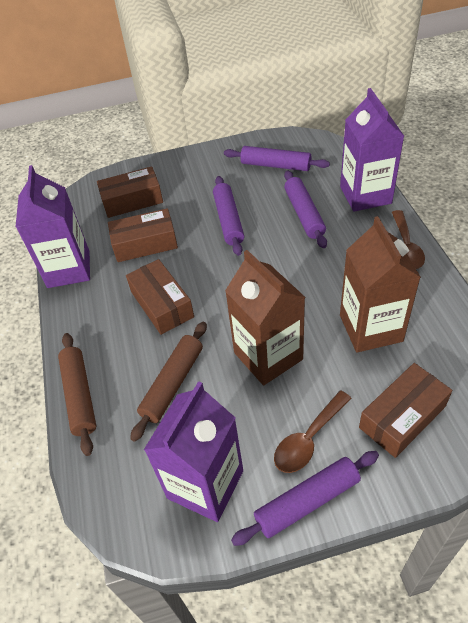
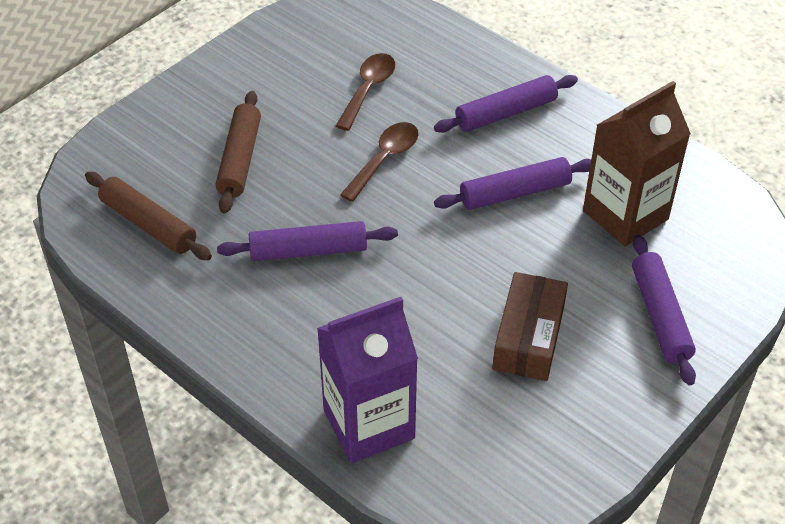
brown box: 4 -> 1
brown carton: 2 -> 1
purple carton: 3 -> 1

